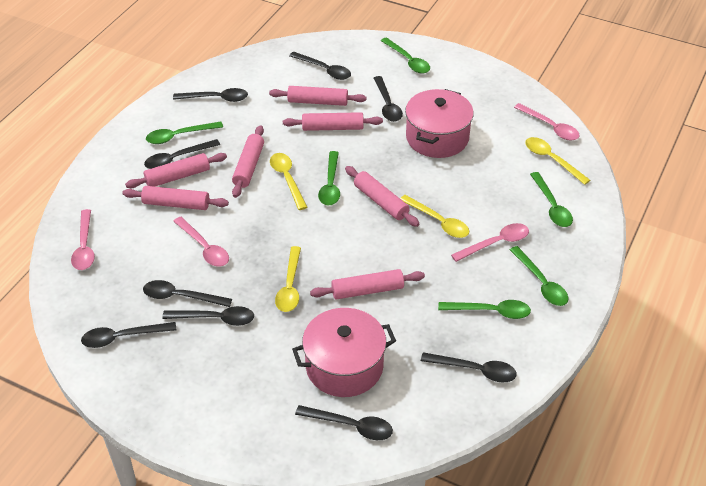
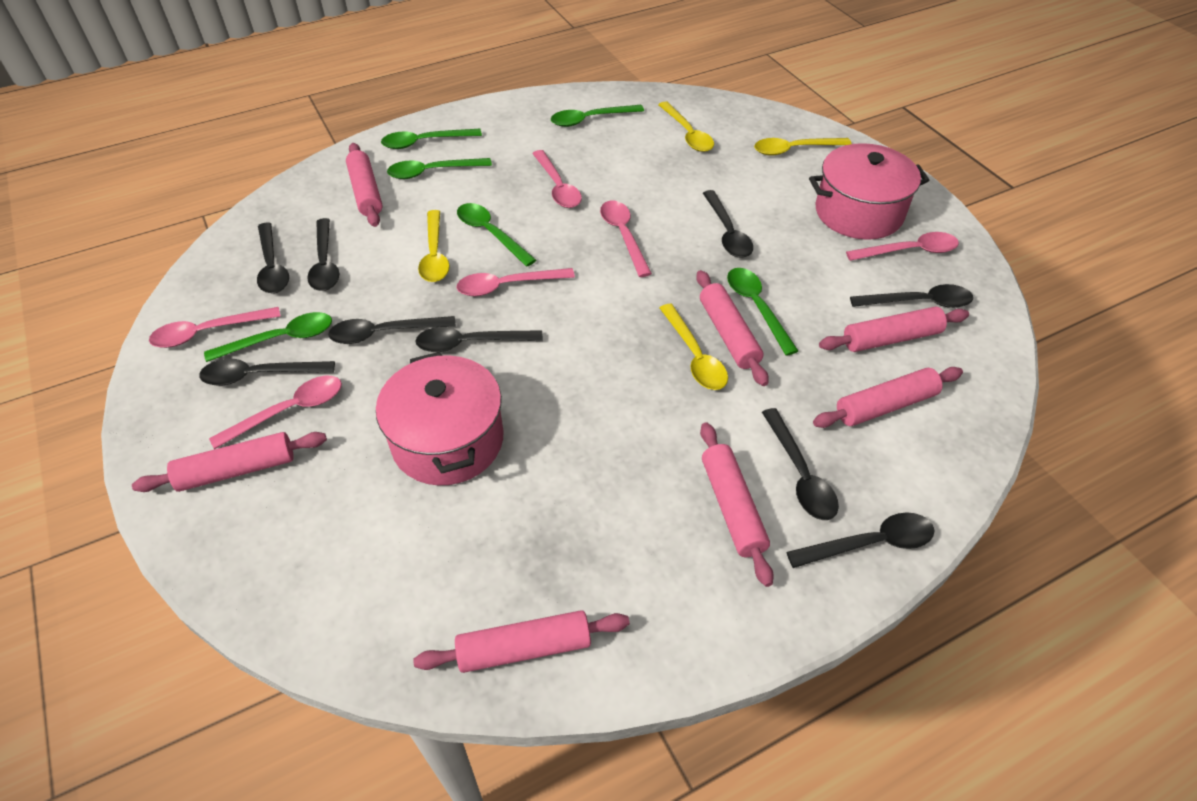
pink spoon: 4 -> 6

